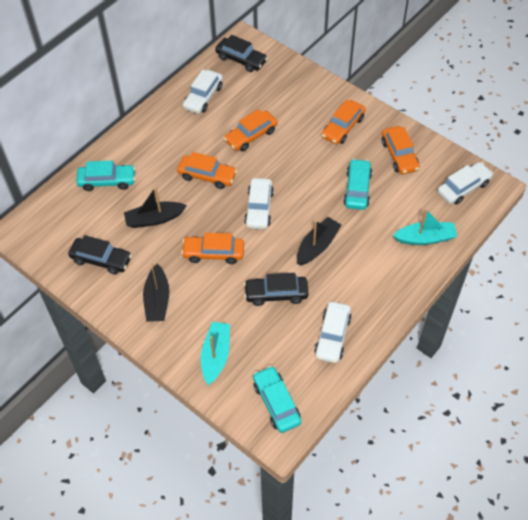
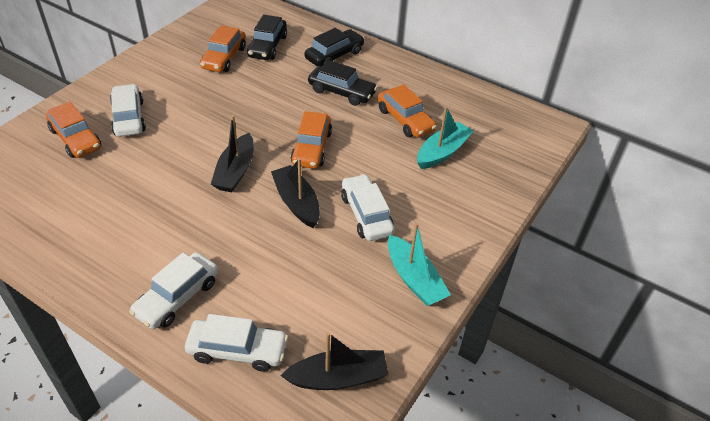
orange car: 5 -> 4
turquoise car: 3 -> 0

